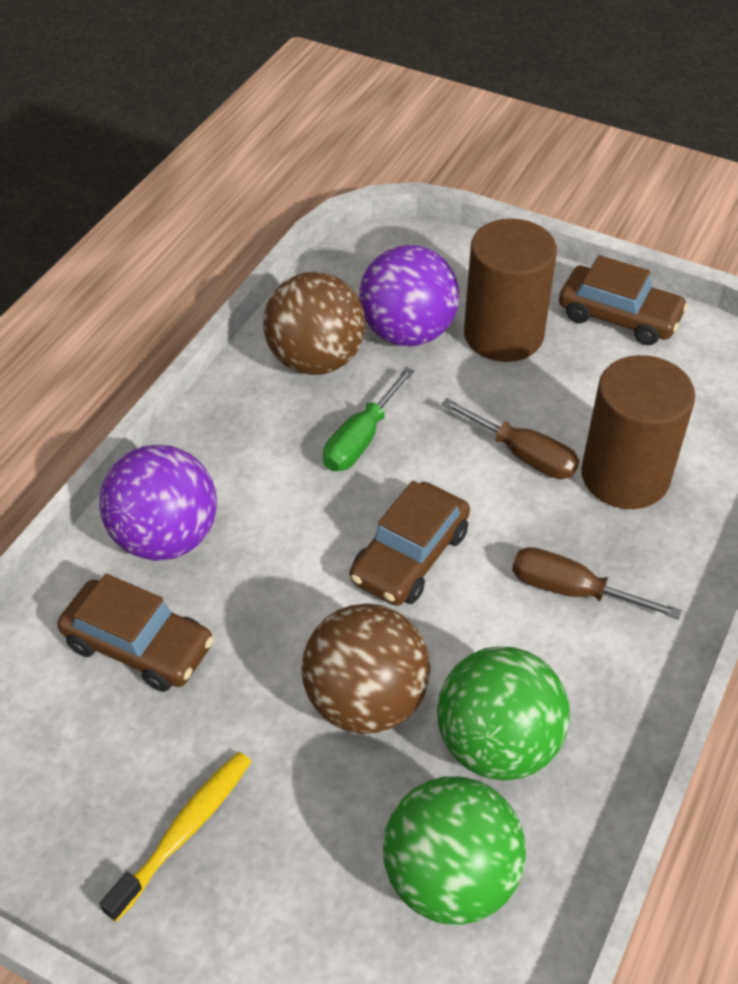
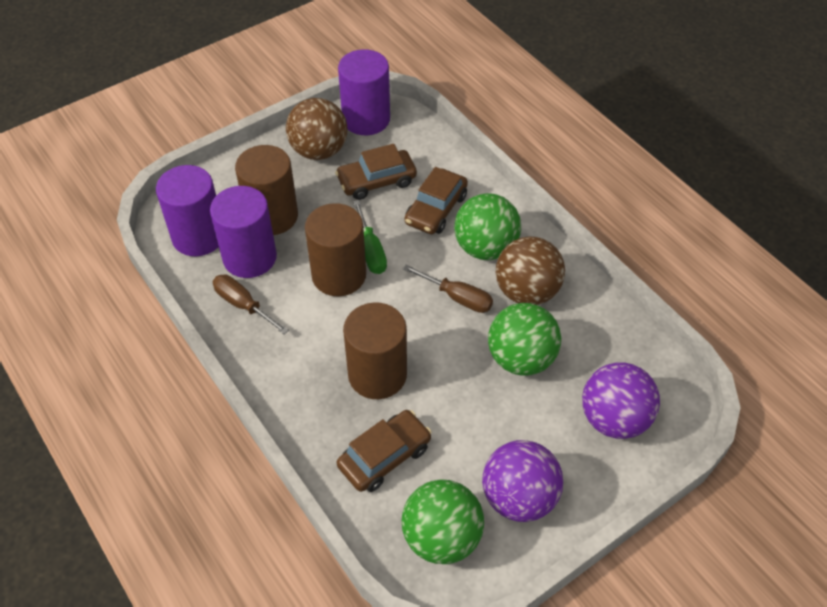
brown cylinder: 2 -> 3
green ball: 2 -> 3
purple cylinder: 0 -> 3
yellow toothbrush: 1 -> 0

